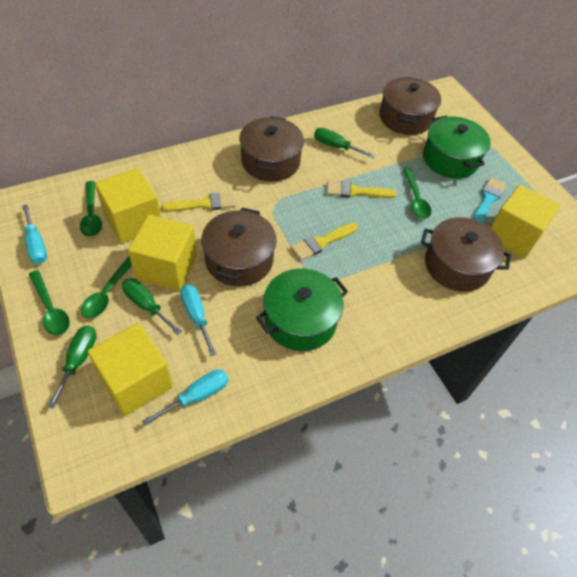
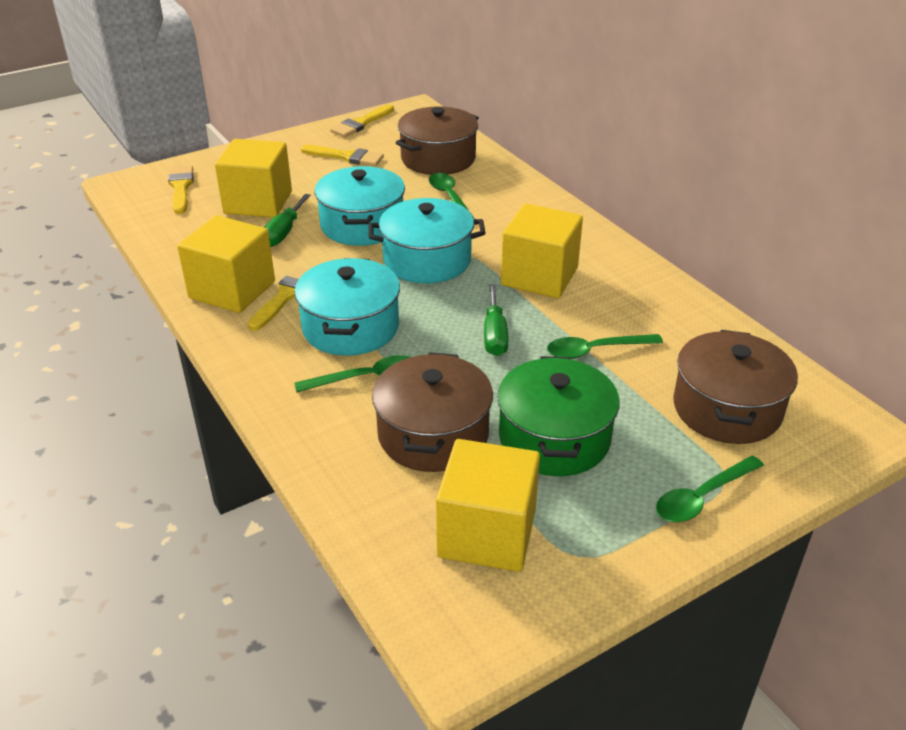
brown pot: 4 -> 3
green pot: 2 -> 1
green screwdriver: 3 -> 2
turquoise brush: 1 -> 0
turquoise pot: 0 -> 3
turquoise screwdriver: 3 -> 0
yellow brush: 3 -> 4

